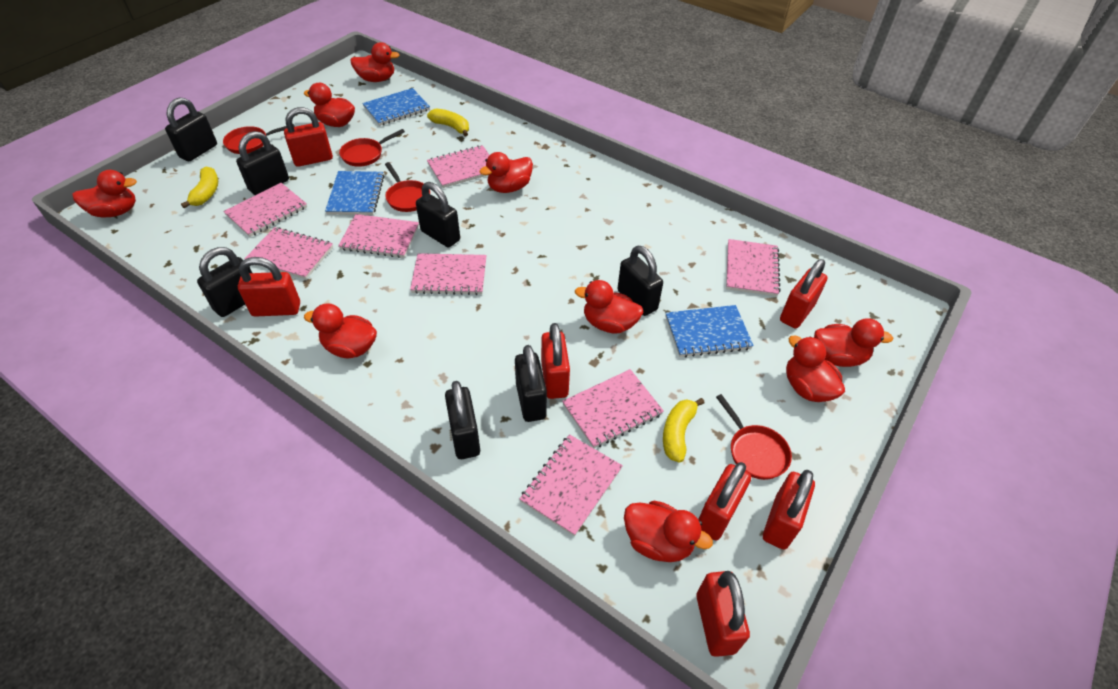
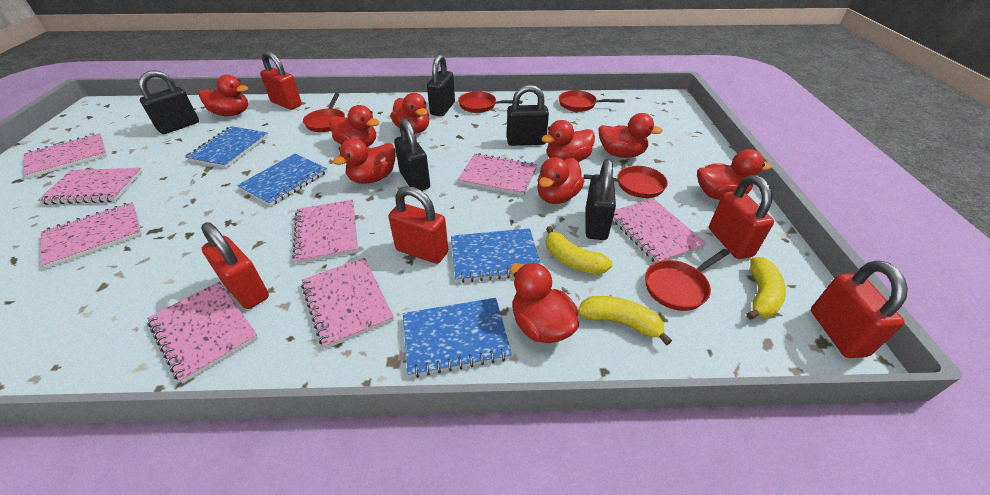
black padlock: 7 -> 5
blue notebook: 3 -> 4
red padlock: 7 -> 5
red pan: 4 -> 5

